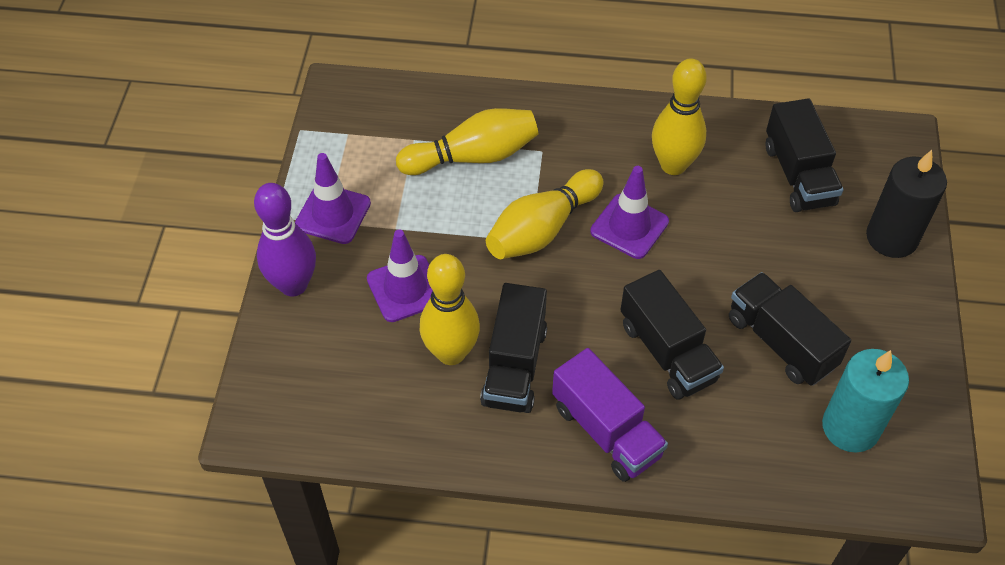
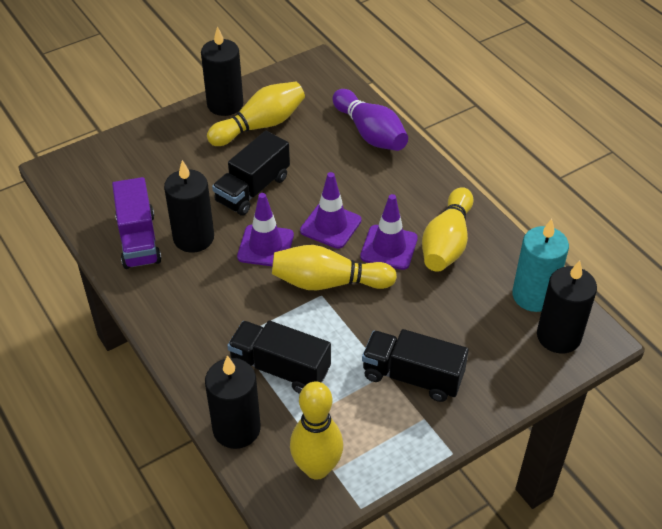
black candle: 1 -> 4
black truck: 4 -> 3

